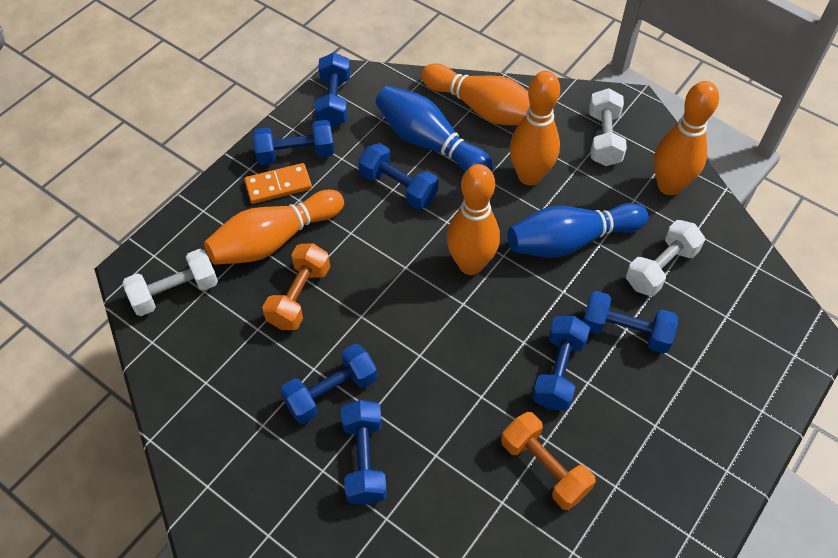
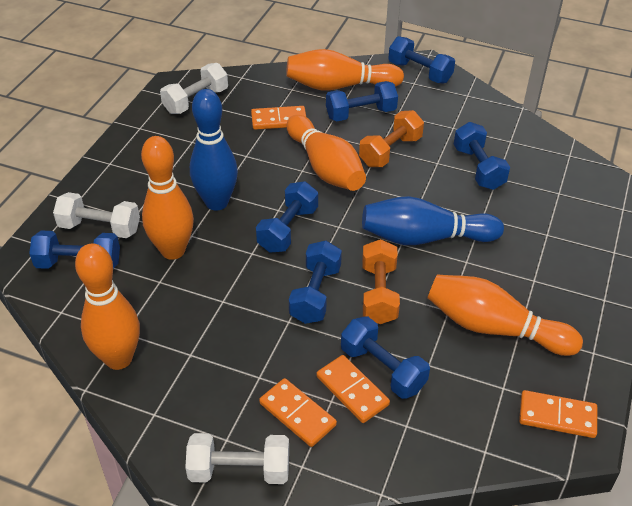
orange domino: 1 -> 4

